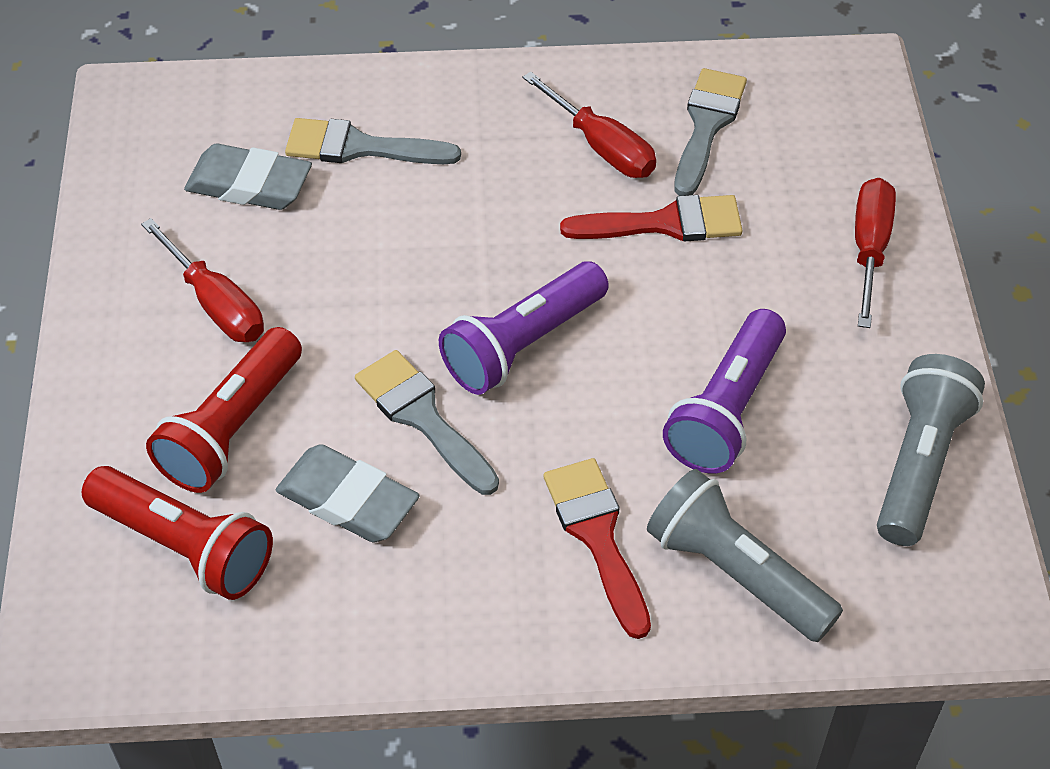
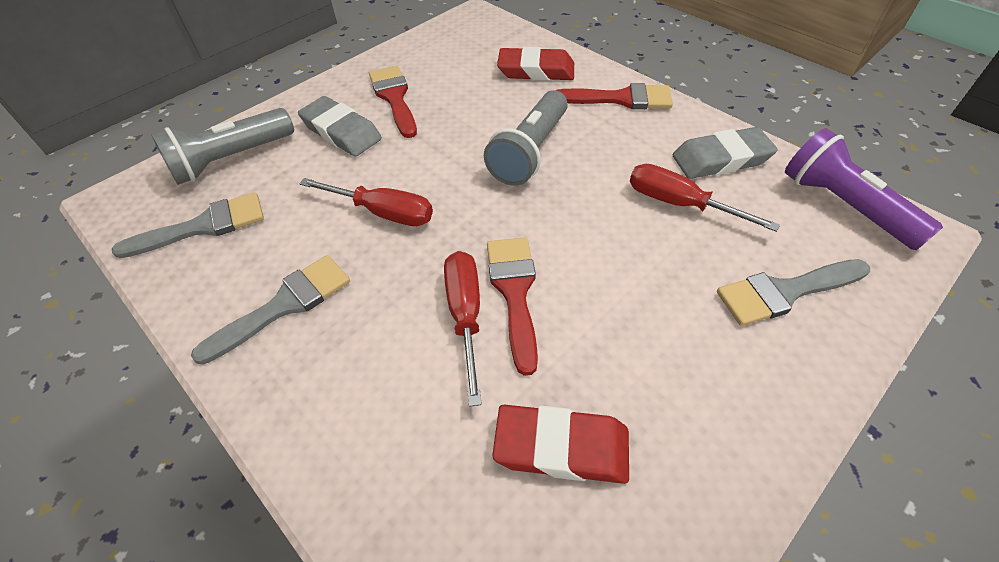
purple flashlight: 2 -> 1
red brush: 2 -> 3
red eraser: 0 -> 2
red flashlight: 2 -> 0

